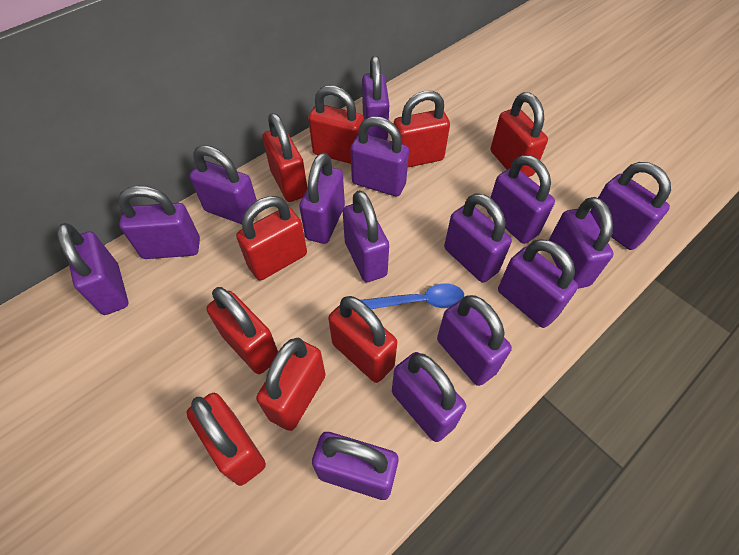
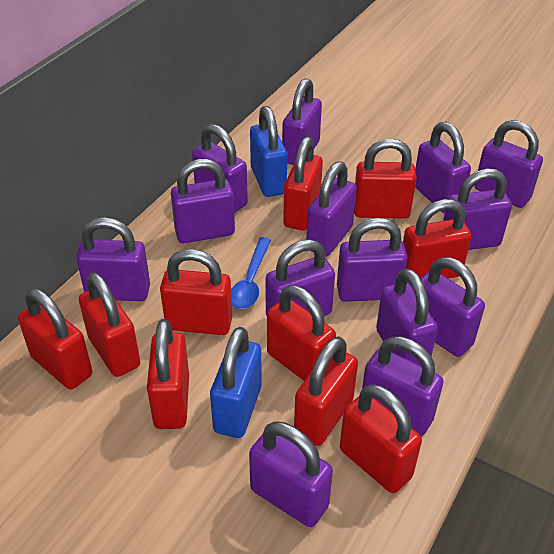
blue padlock: 0 -> 2
purple padlock: 15 -> 14
red padlock: 9 -> 10

